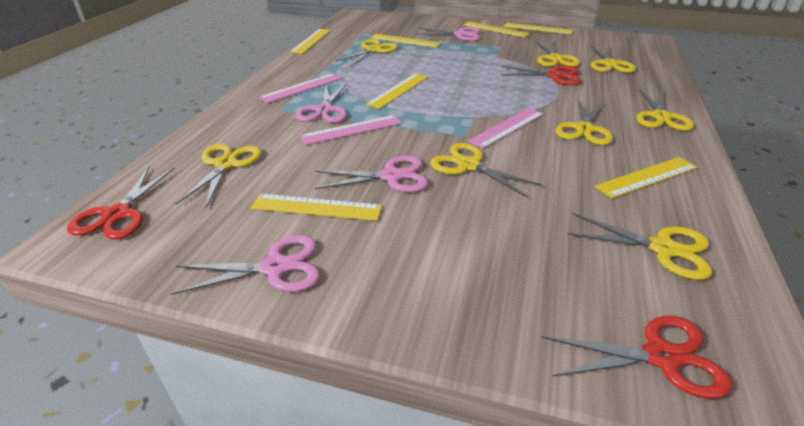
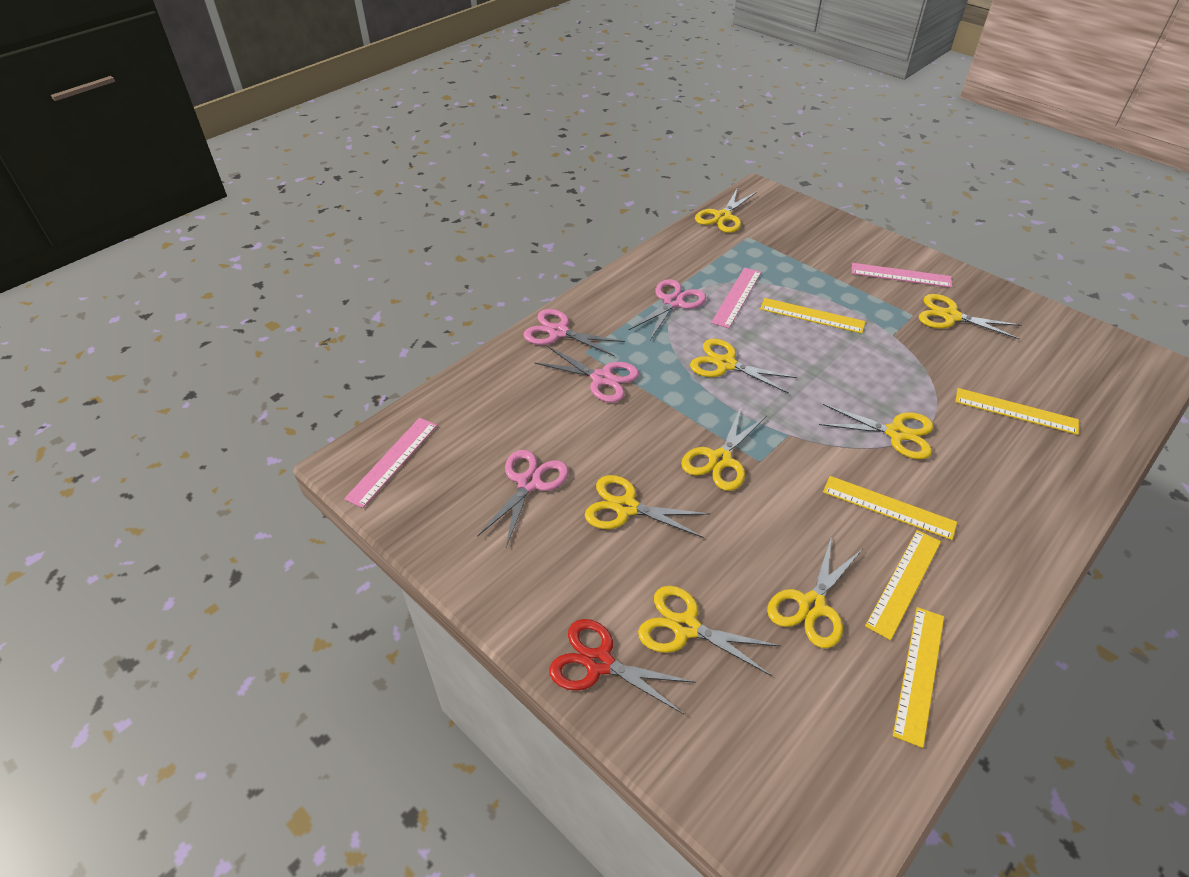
red scissors: 3 -> 1
yellow ruler: 7 -> 5

